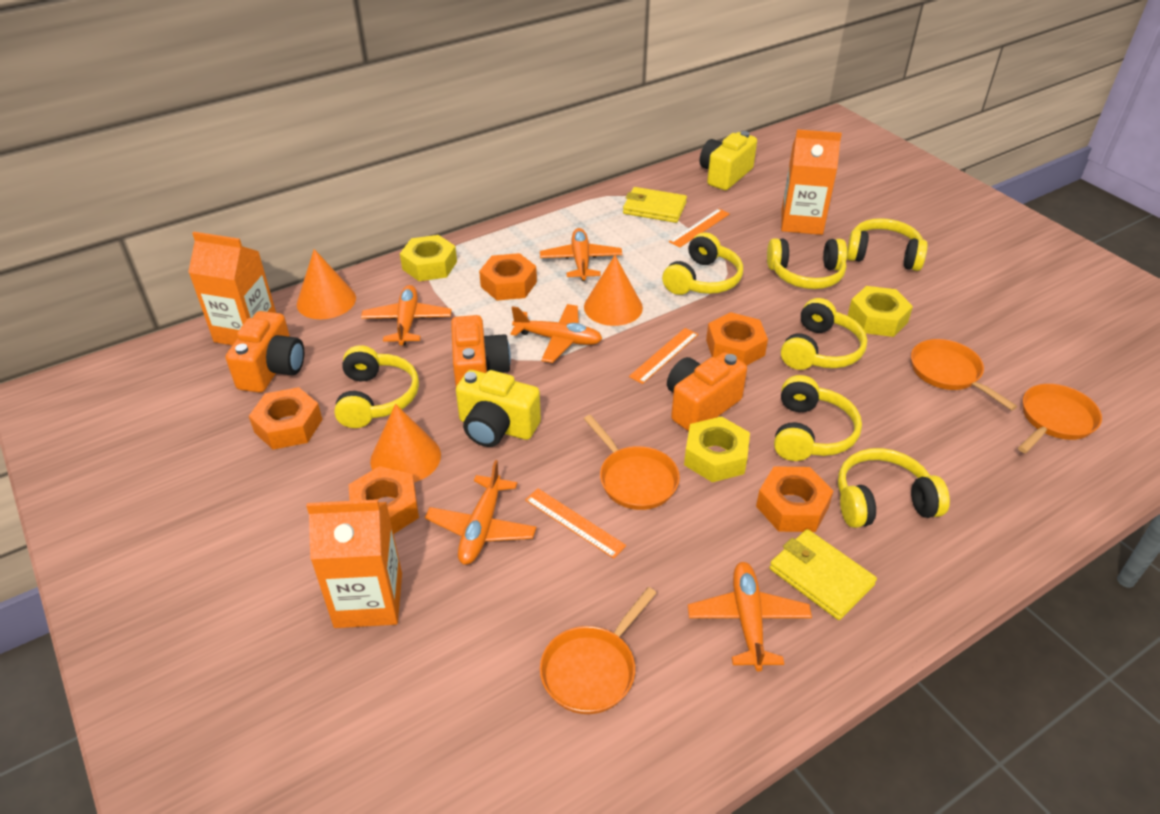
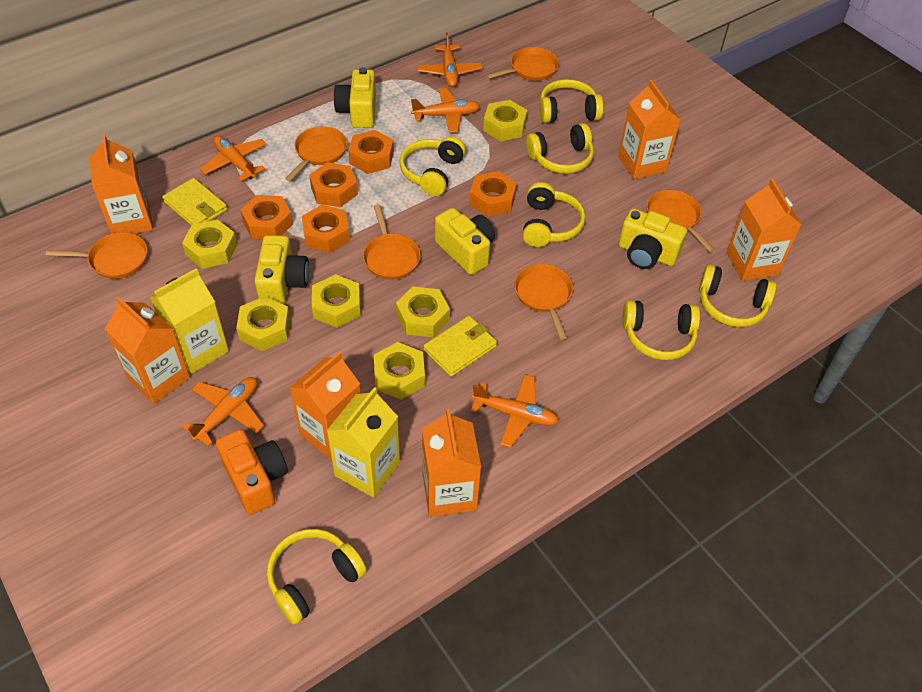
orange camera: 3 -> 1
orange carton: 3 -> 6
orange cone: 3 -> 0
orange pan: 4 -> 6
orange ruler: 3 -> 0
yellow camera: 2 -> 4
yellow carton: 0 -> 2
yellow nut: 3 -> 6

